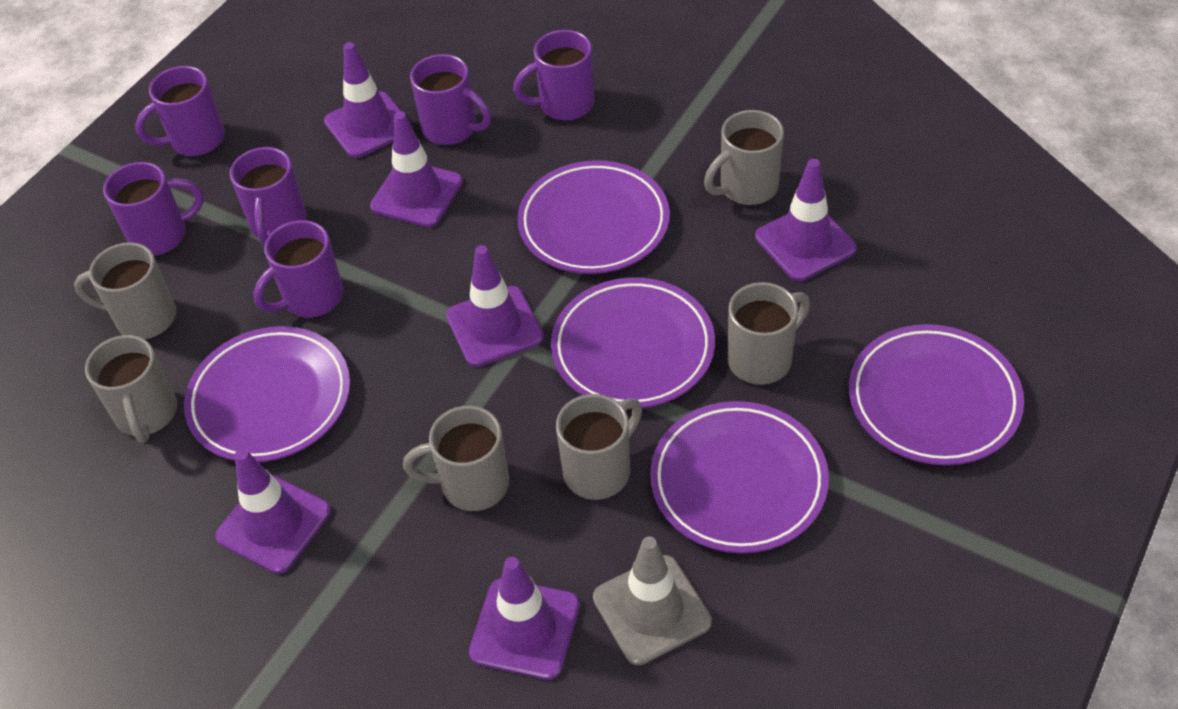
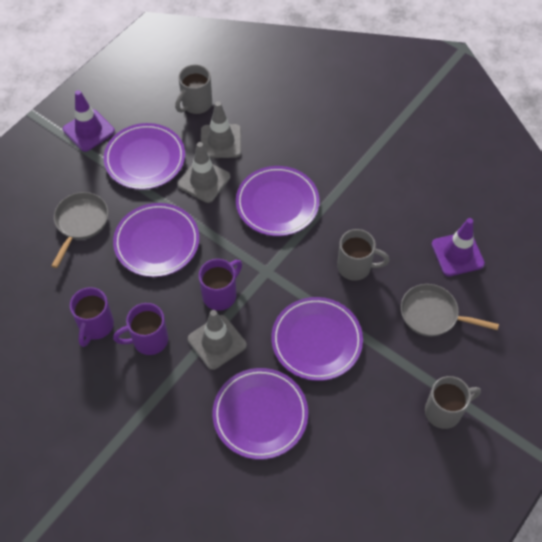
grey mug: 6 -> 3
grey pan: 0 -> 2
grey traffic cone: 1 -> 3
purple mug: 6 -> 3
purple traffic cone: 6 -> 2

